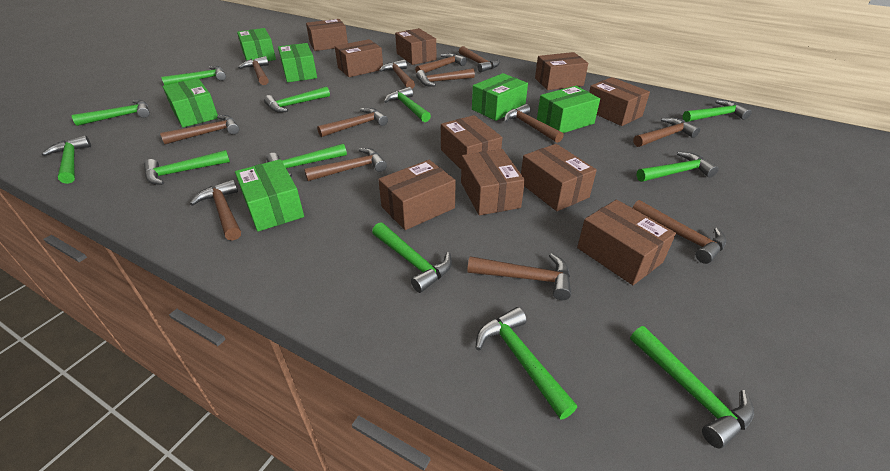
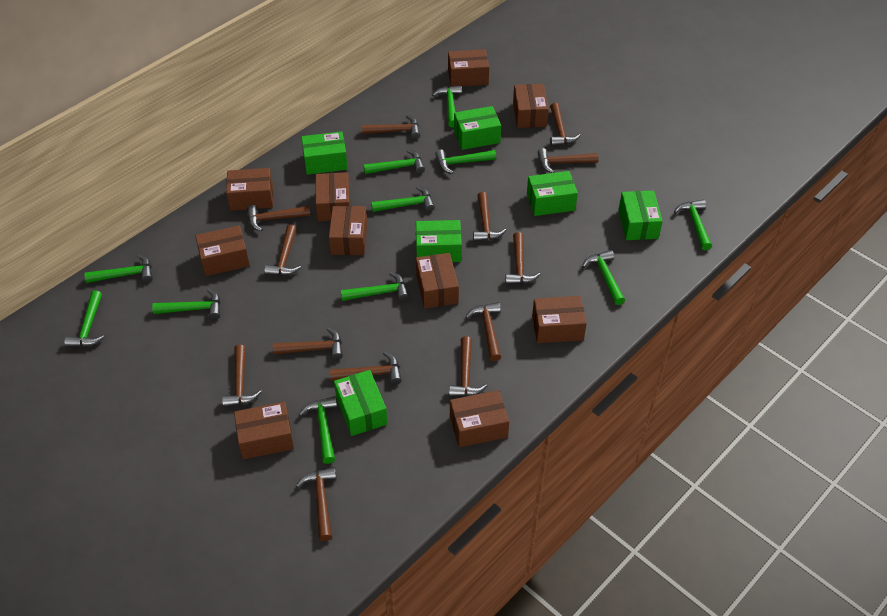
green hammer: 12 -> 11

